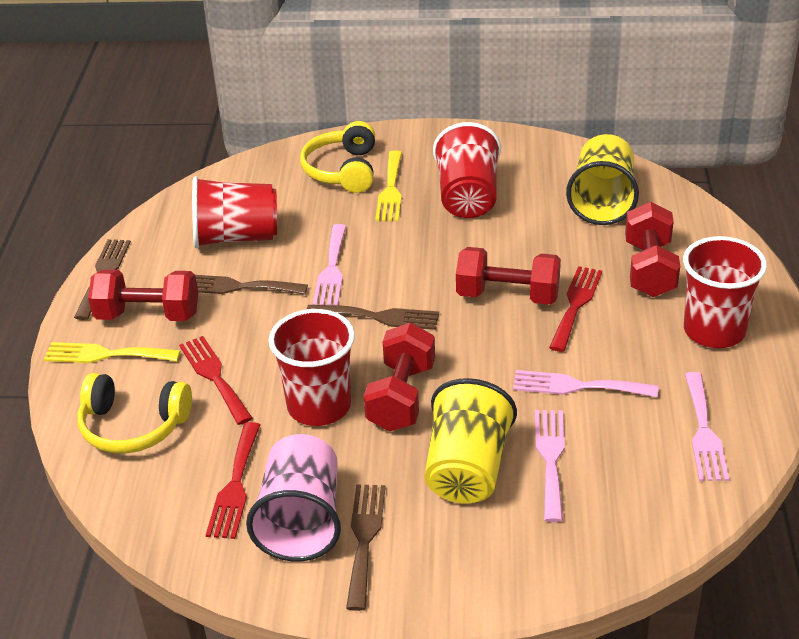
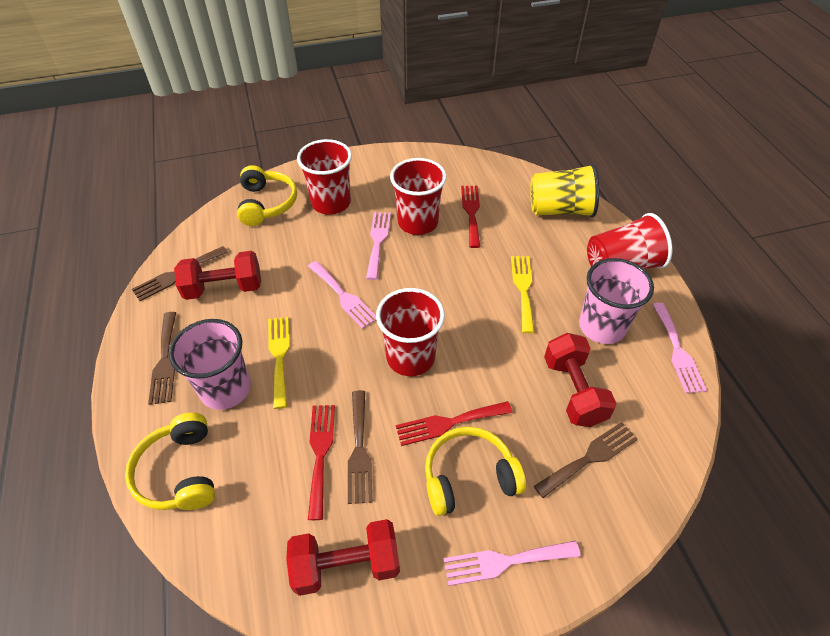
pink cup: 1 -> 2
red dumbbell: 4 -> 3
yellow cup: 2 -> 1
yellow headphones: 2 -> 3

